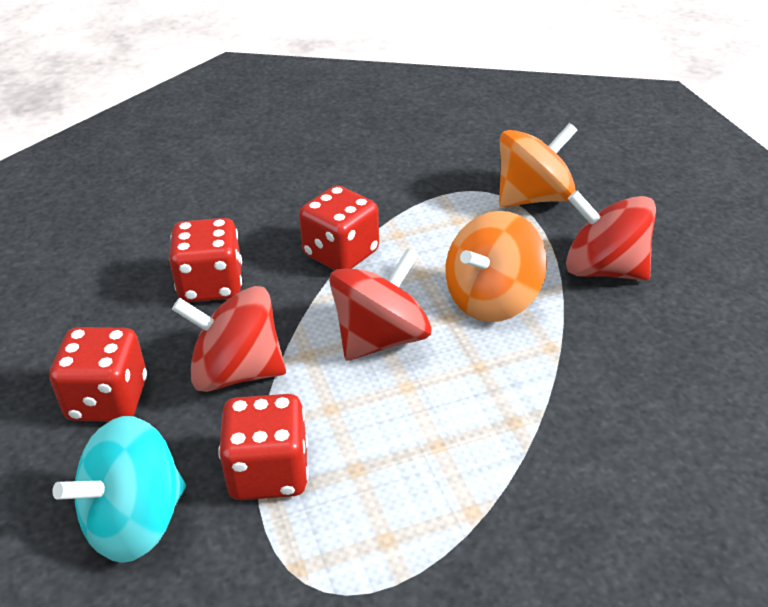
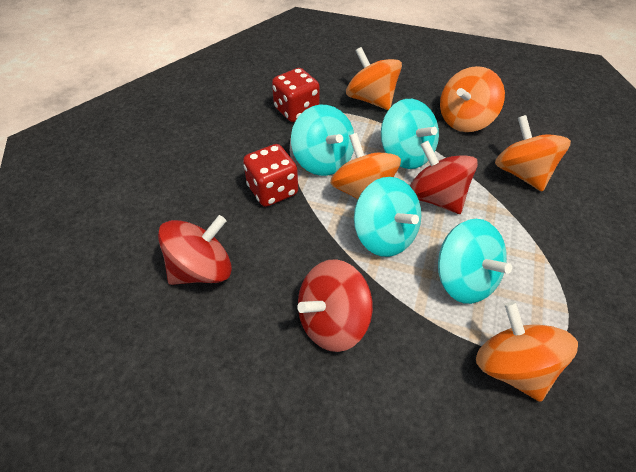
orange spinning top: 2 -> 5
red dice: 4 -> 2
turquoise spinning top: 1 -> 4

